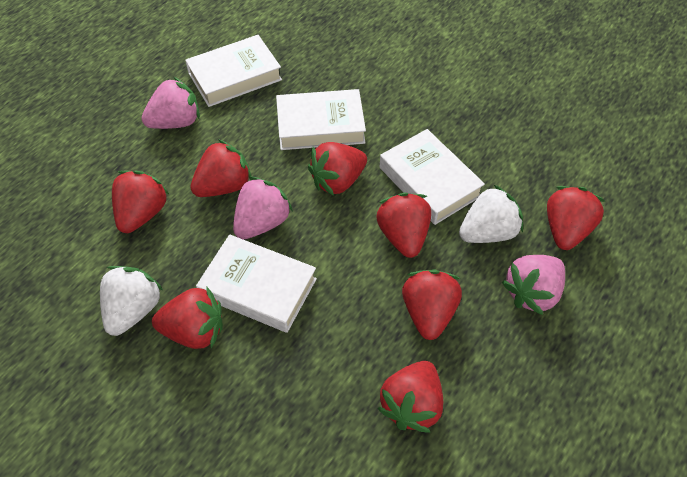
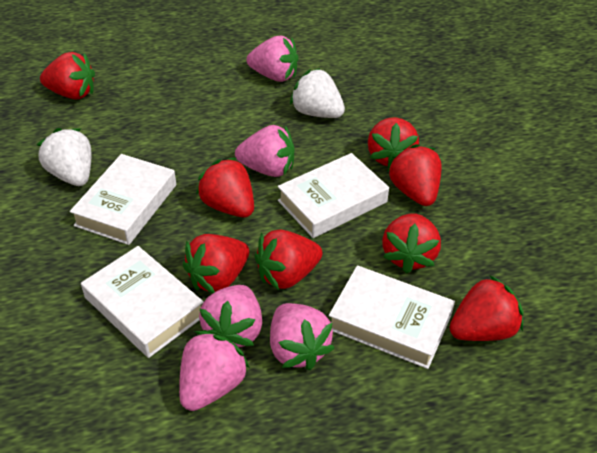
pink strawberry: 3 -> 5

